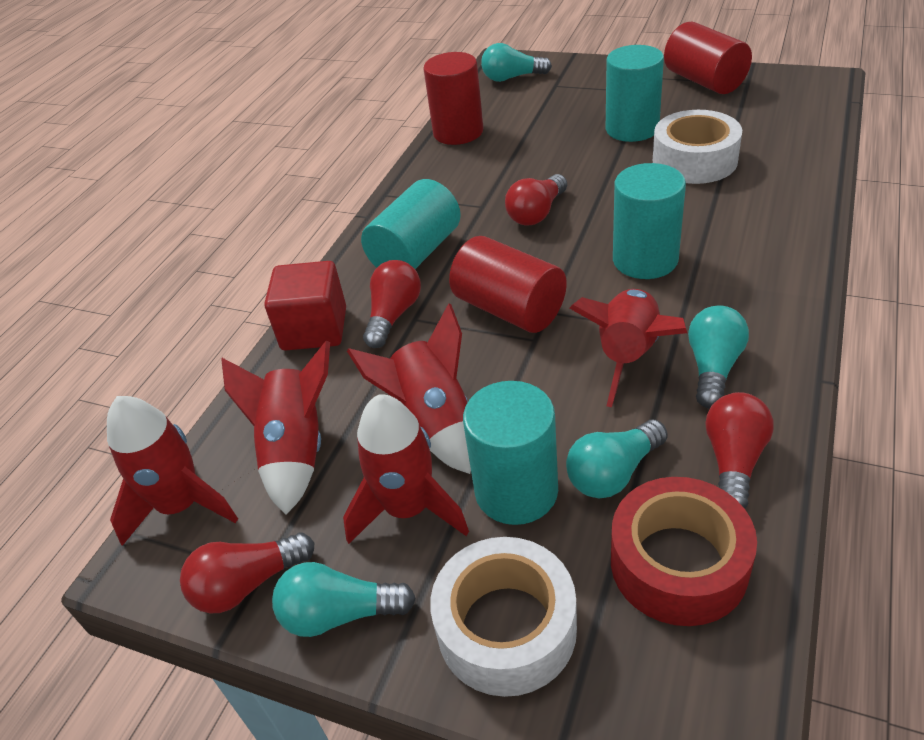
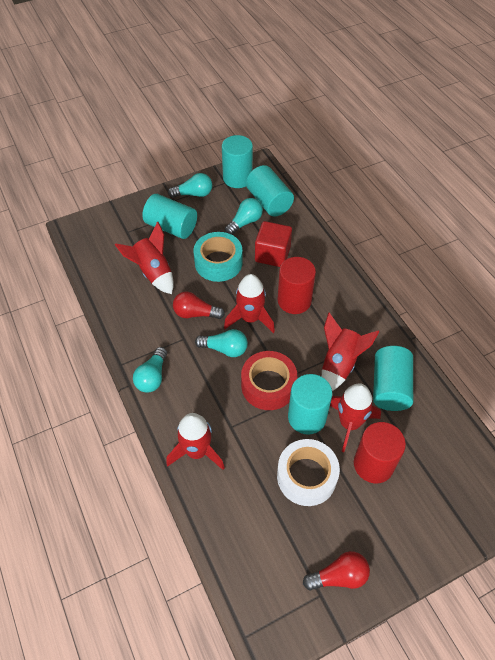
red cylinder: 3 -> 2
red light bulb: 4 -> 2
turquoise cylinder: 4 -> 5
turquoise tape: 0 -> 1
white tape: 2 -> 1

